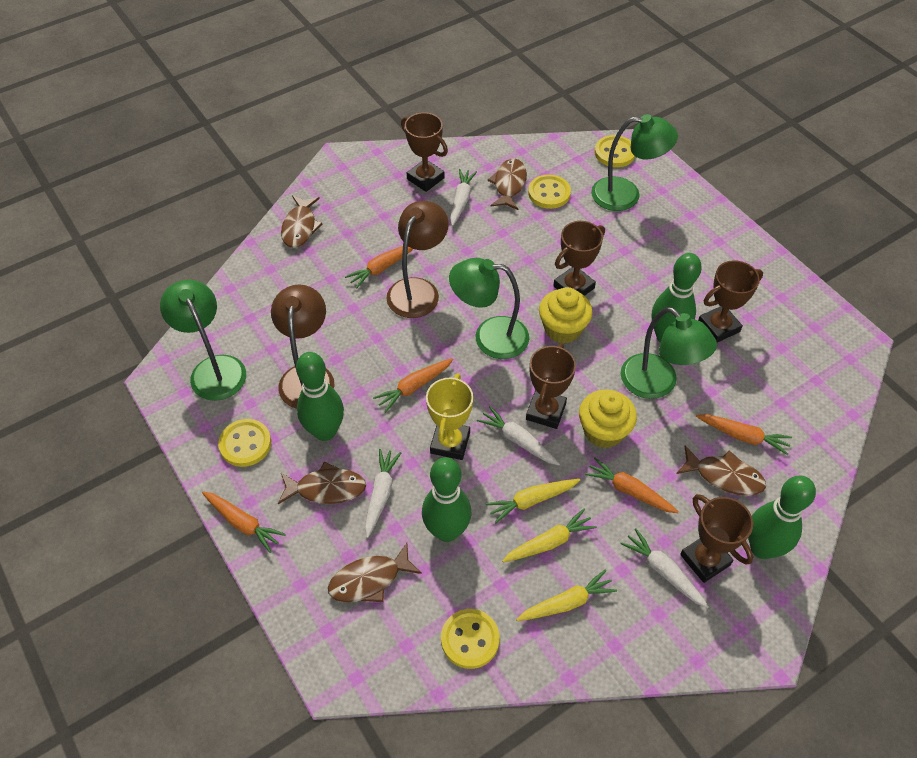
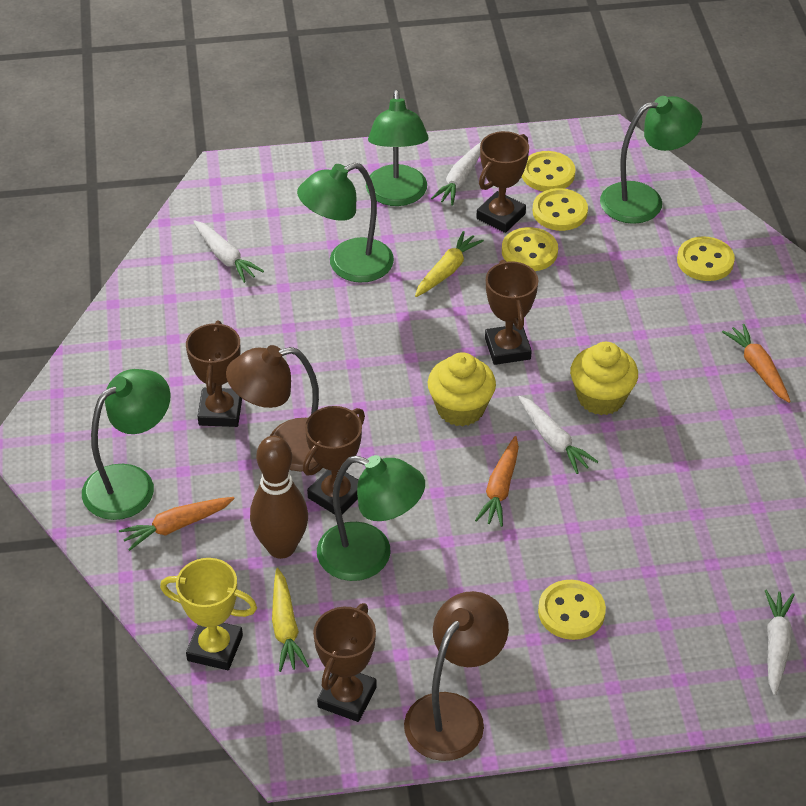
brown bowling pin: 0 -> 1
brown fish: 5 -> 0
green bowling pin: 4 -> 0
green lamp: 4 -> 5
orange carrot: 5 -> 3
yellow button: 4 -> 5
yellow carrot: 3 -> 2

